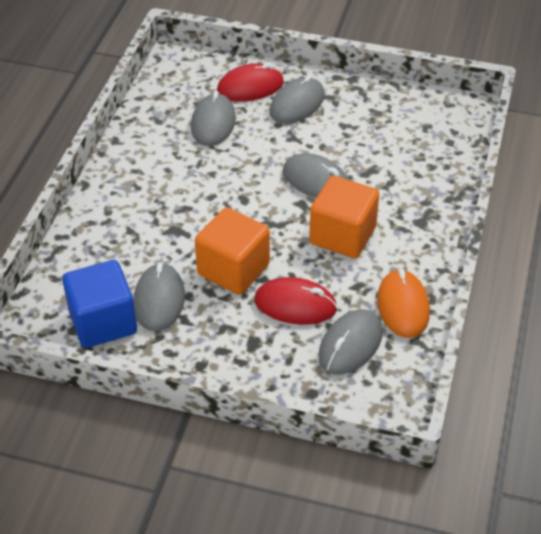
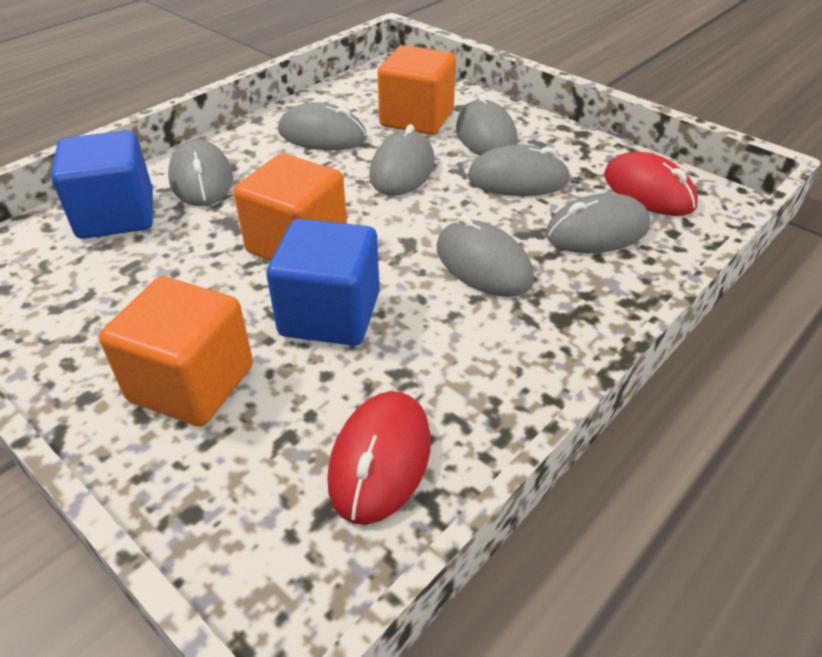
blue cube: 1 -> 2
grey mouse: 5 -> 7
orange cube: 2 -> 3
orange mouse: 1 -> 0

